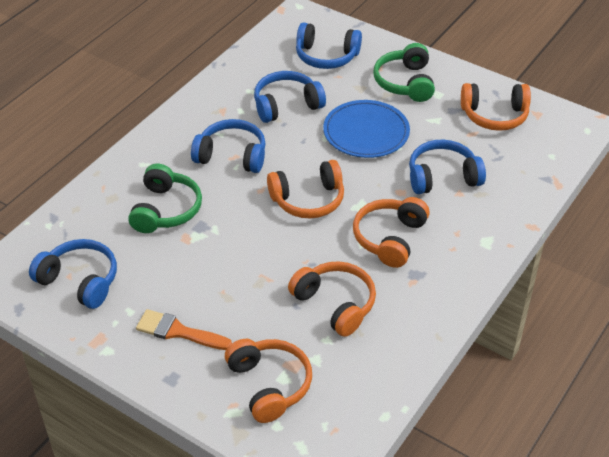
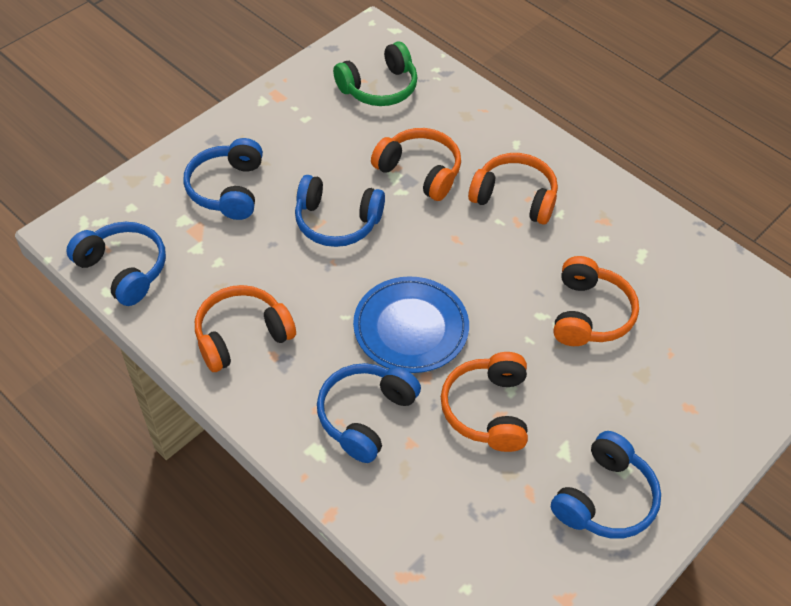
green headphones: 2 -> 1
orange brush: 1 -> 0

